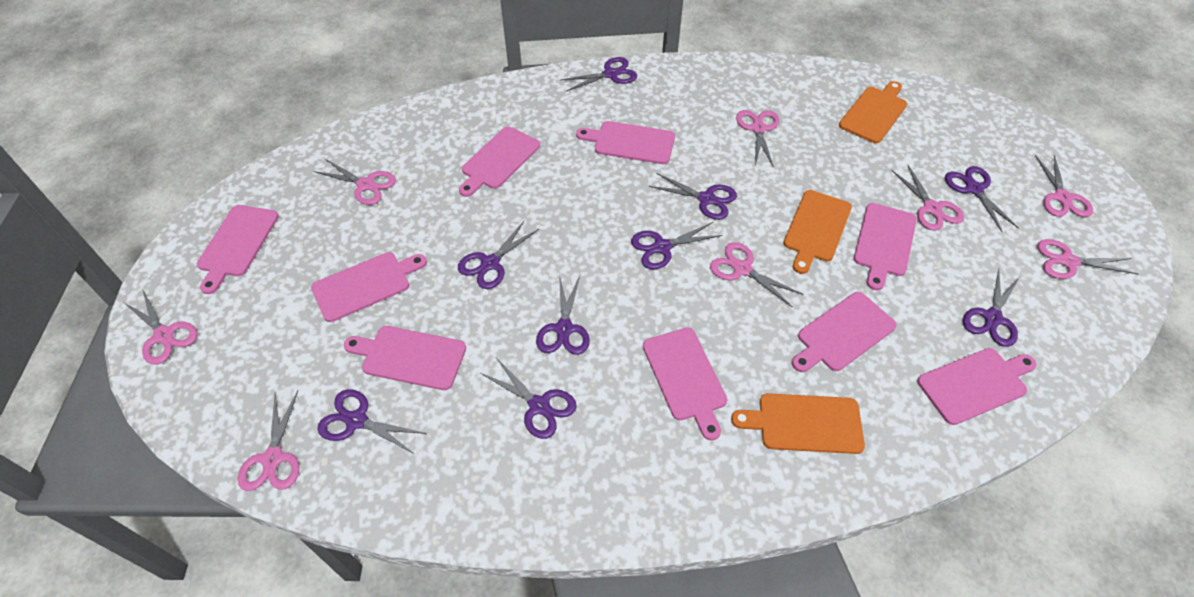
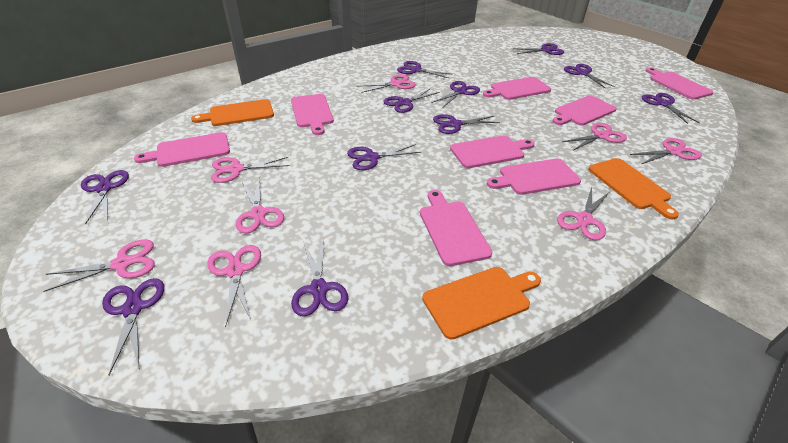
pink cutting board: 9 -> 8
purple scissors: 9 -> 11

